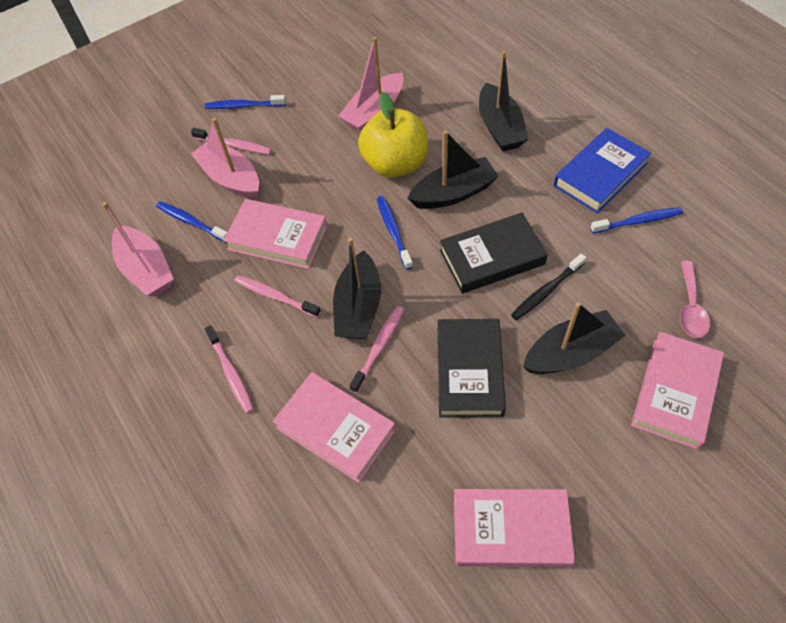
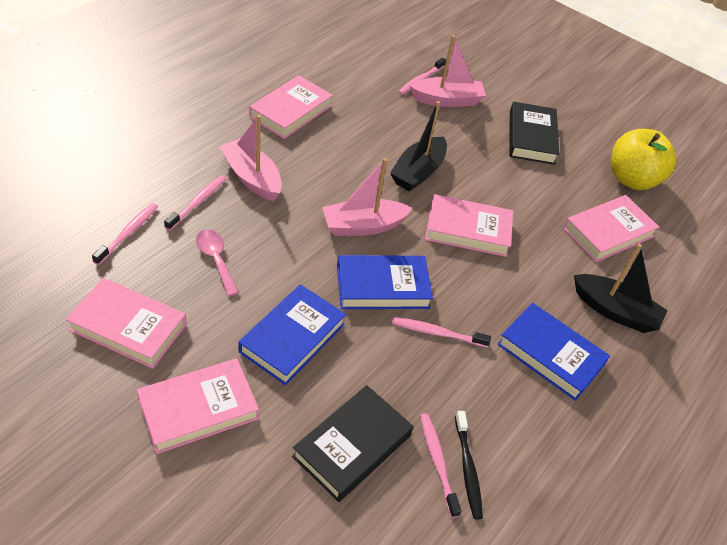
black boat: 4 -> 2
blue book: 1 -> 3
blue toothbrush: 4 -> 0
pink book: 4 -> 5
pink toothbrush: 4 -> 5

